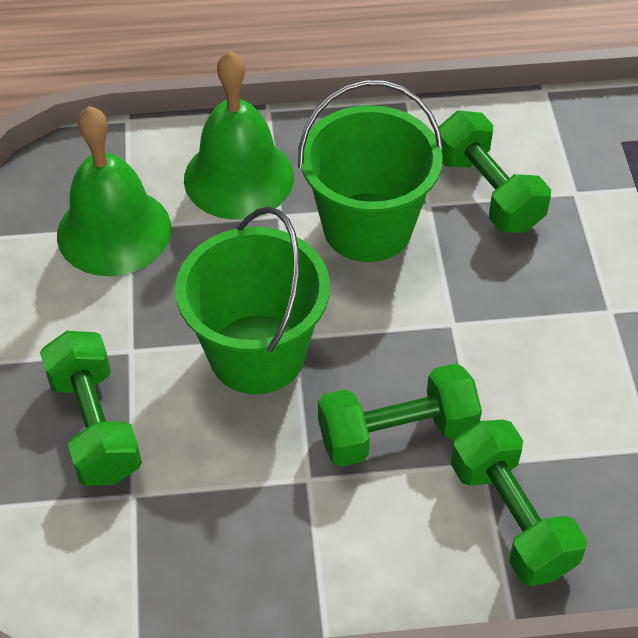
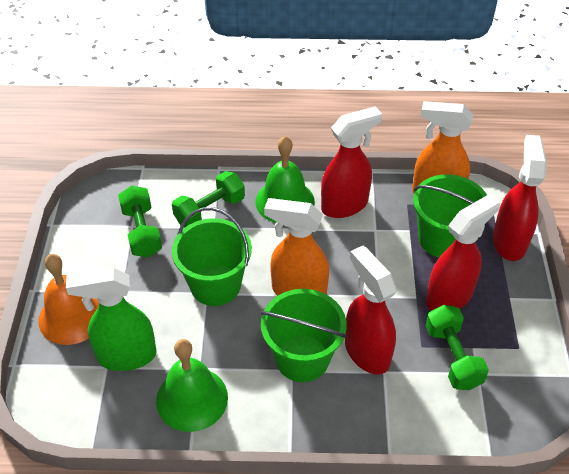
green bucket: 2 -> 3
green dumbbell: 4 -> 3
green spray bottle: 0 -> 1
orange bell: 0 -> 1
orange spray bottle: 0 -> 2
red spray bottle: 0 -> 4

